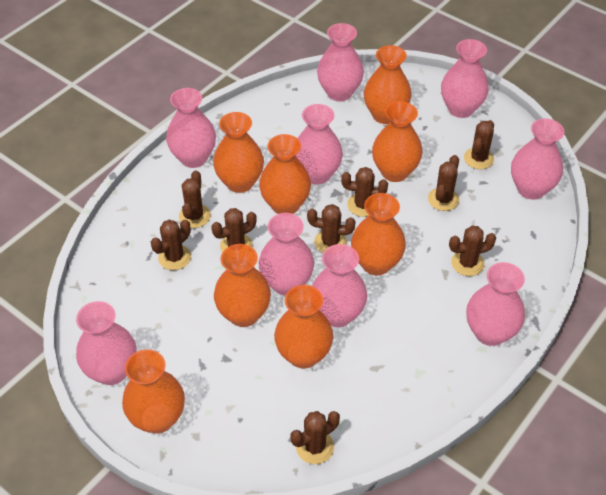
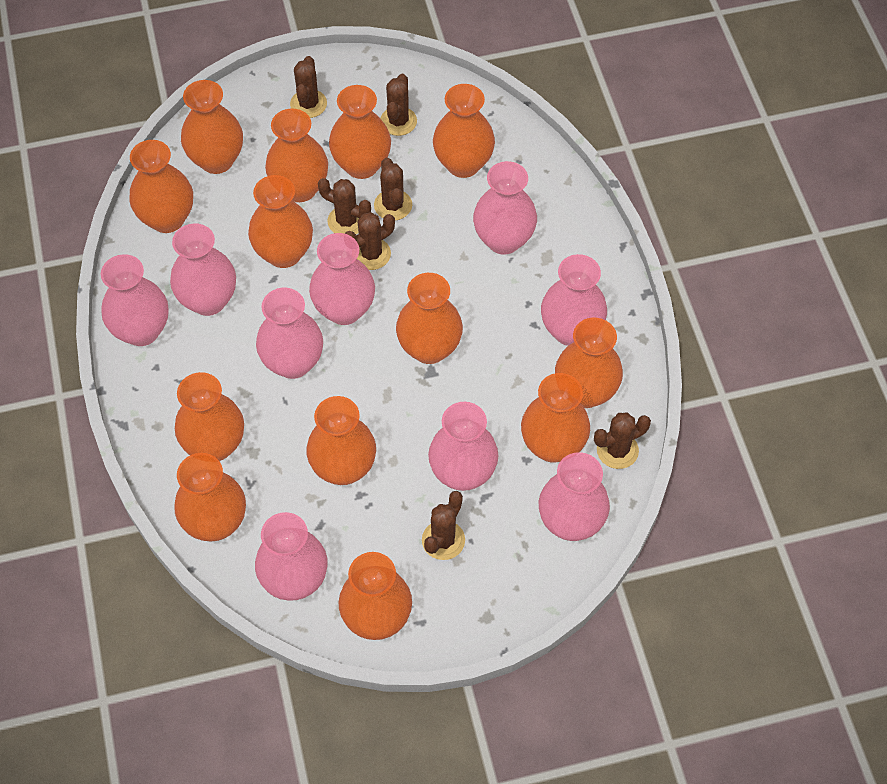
brown cactus: 9 -> 7
orange vase: 8 -> 13

